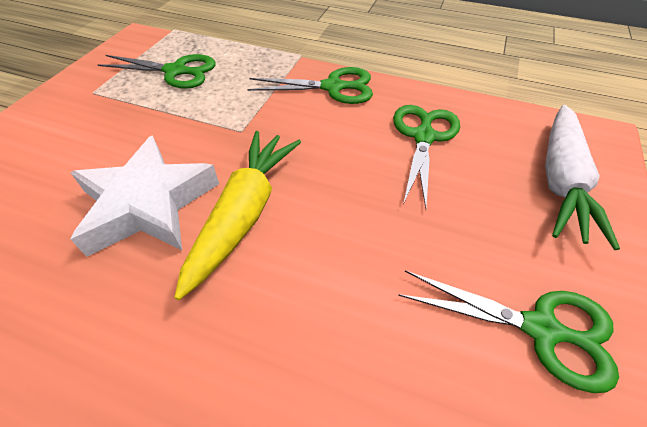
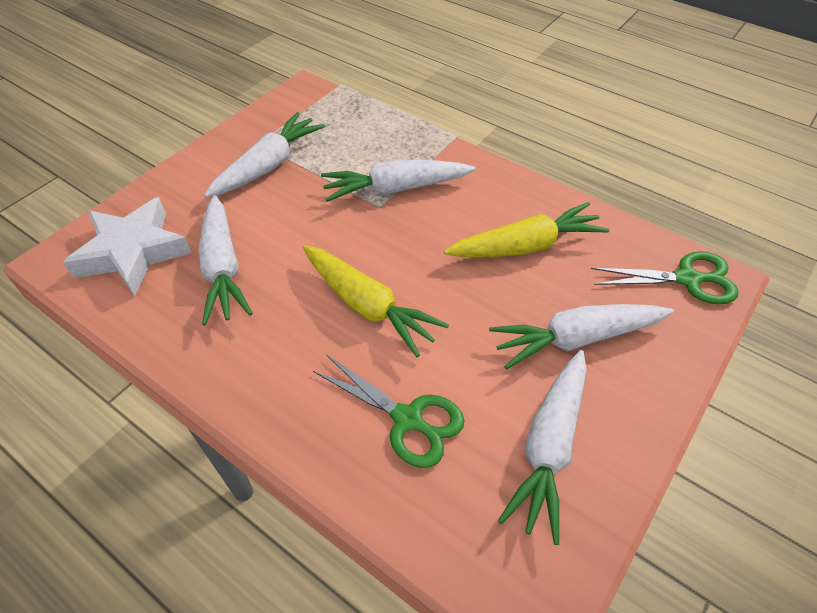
green scissors: 4 -> 2
white carrot: 1 -> 5
yellow carrot: 1 -> 2

